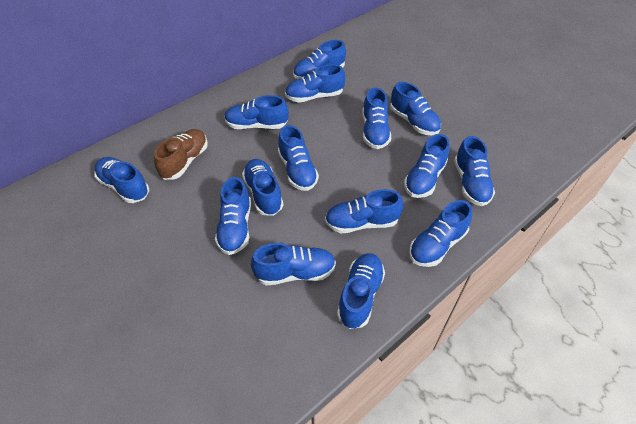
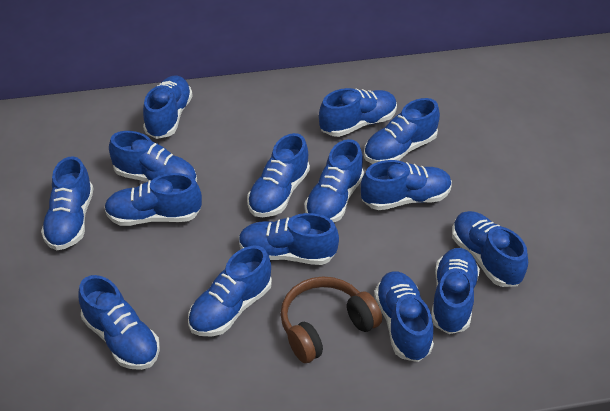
brown headphones: 0 -> 1
brown shoe: 1 -> 0

